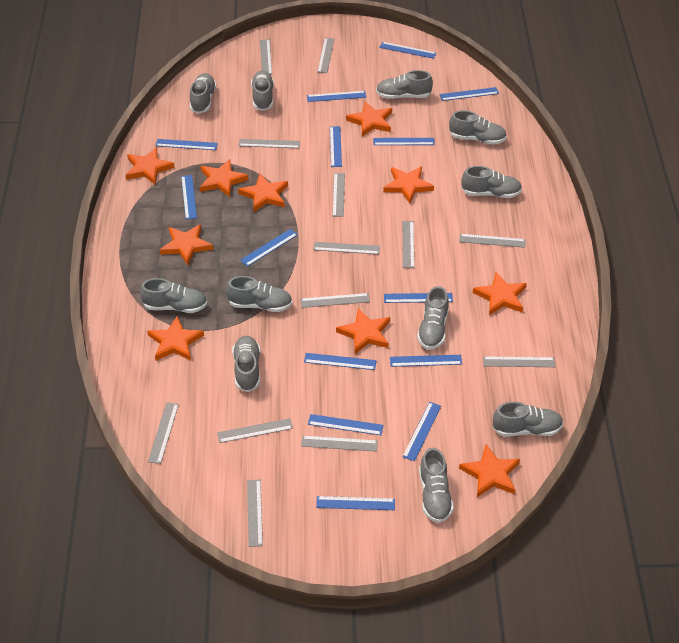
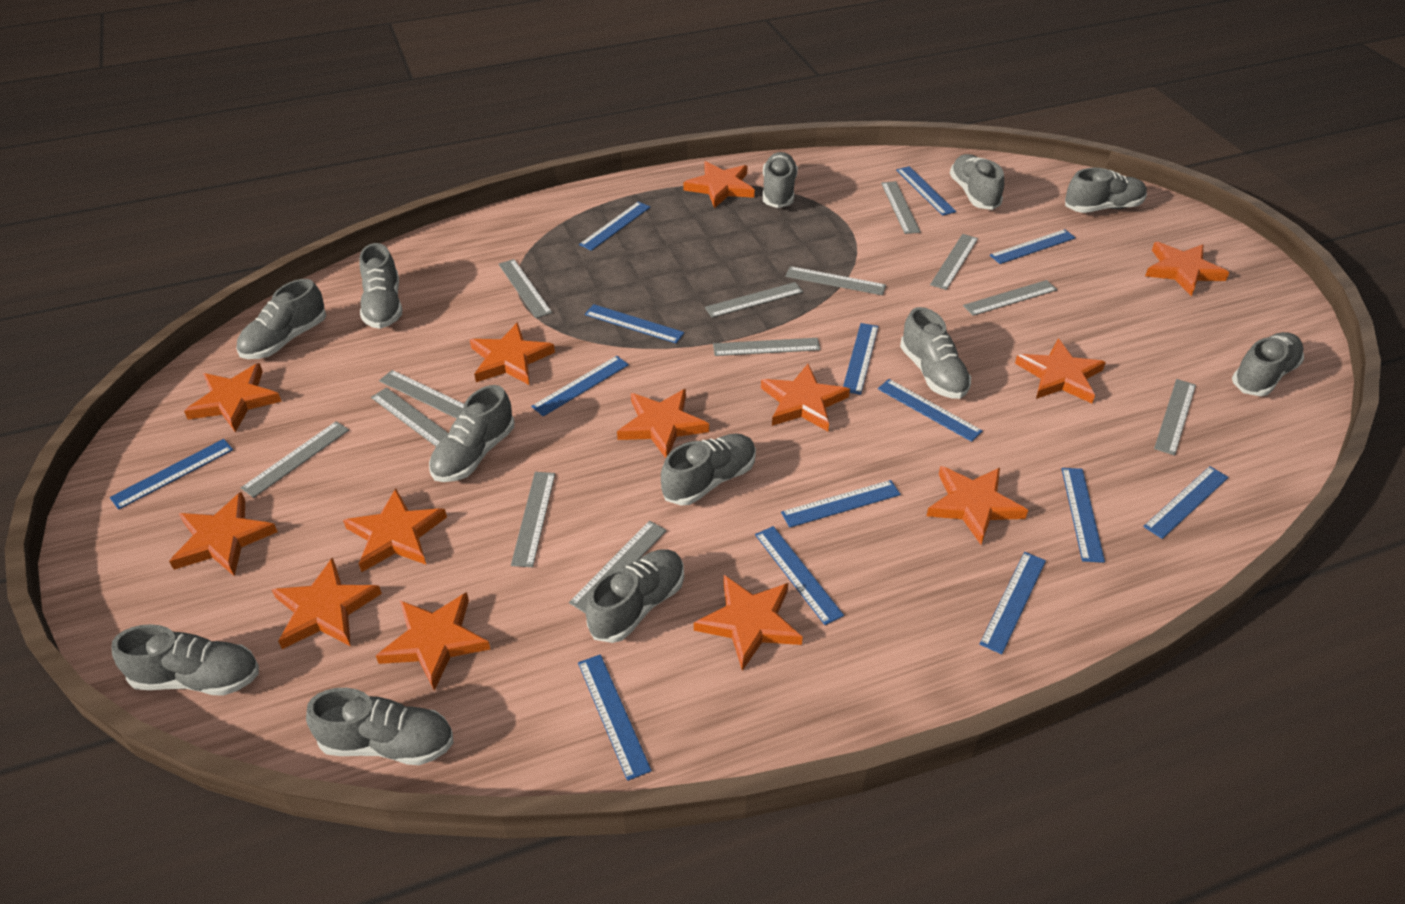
grey shoe: 11 -> 12
orange star: 10 -> 13

